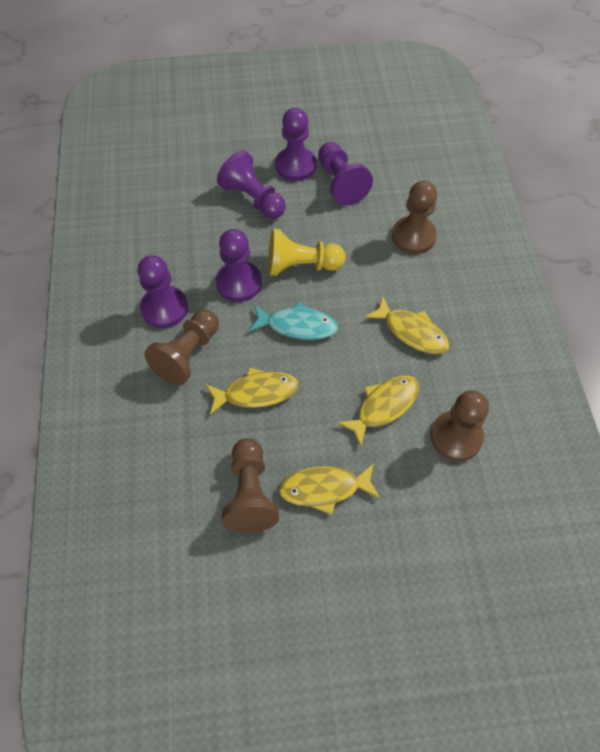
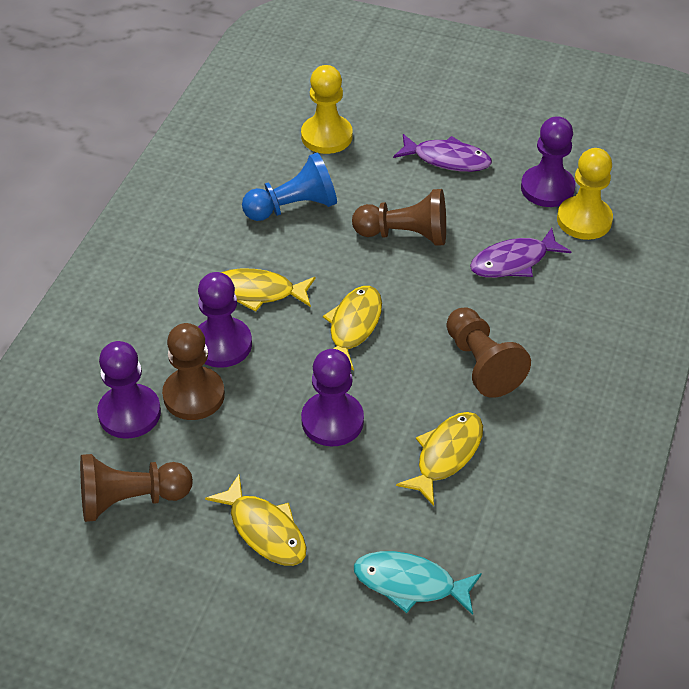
blue pawn: 0 -> 1
purple fish: 0 -> 2
purple pawn: 5 -> 4
yellow pawn: 1 -> 2

